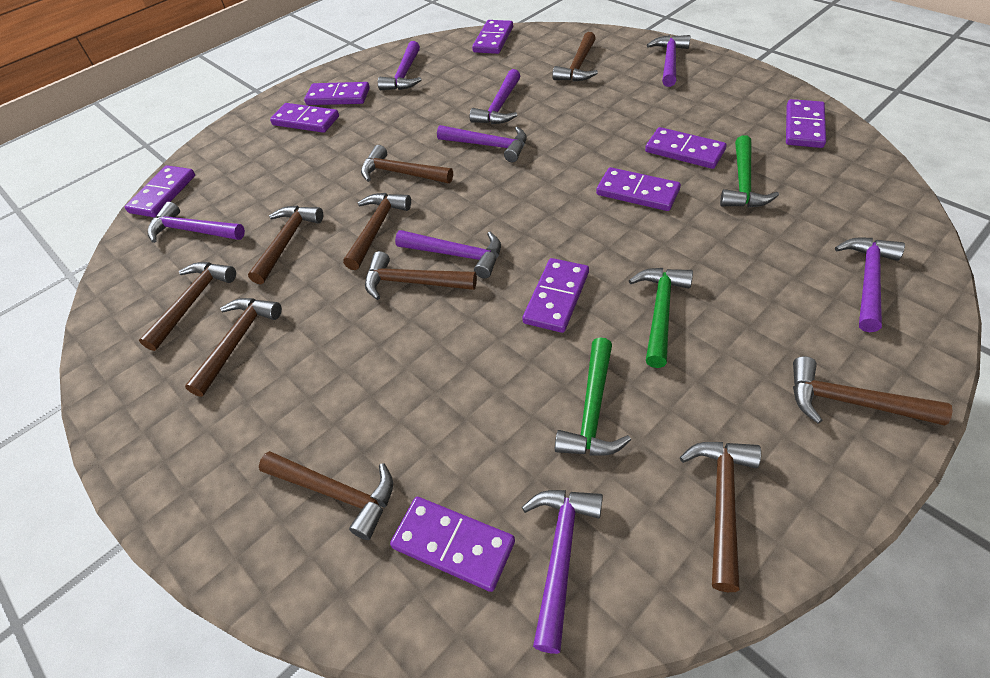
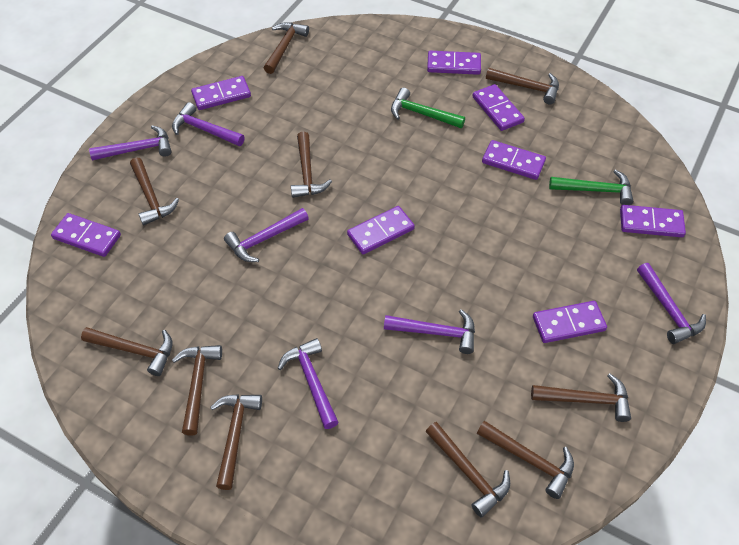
green hammer: 3 -> 2
purple domino: 9 -> 8
purple hammer: 8 -> 6

